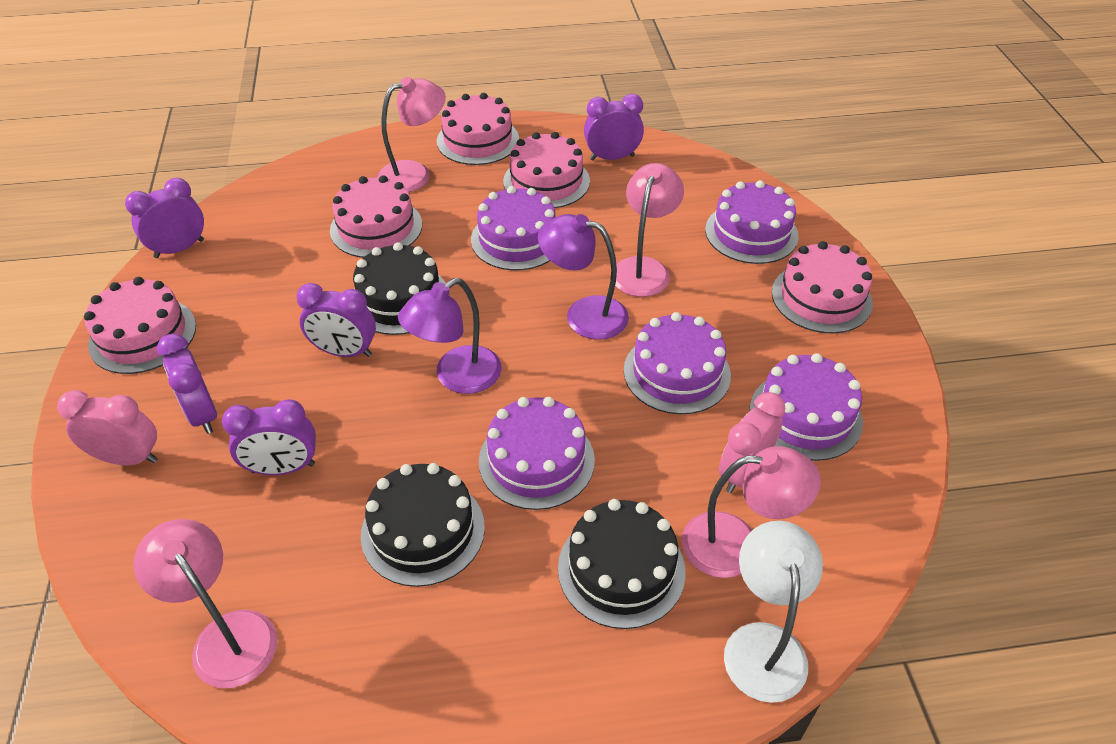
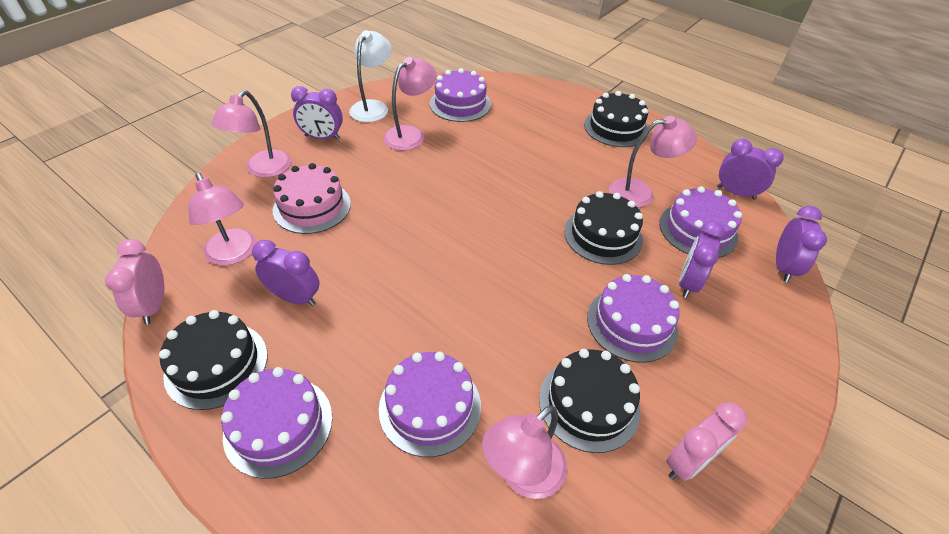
black cake: 3 -> 4
pink cake: 5 -> 1
pink lamp: 4 -> 5
purple lamp: 2 -> 0

